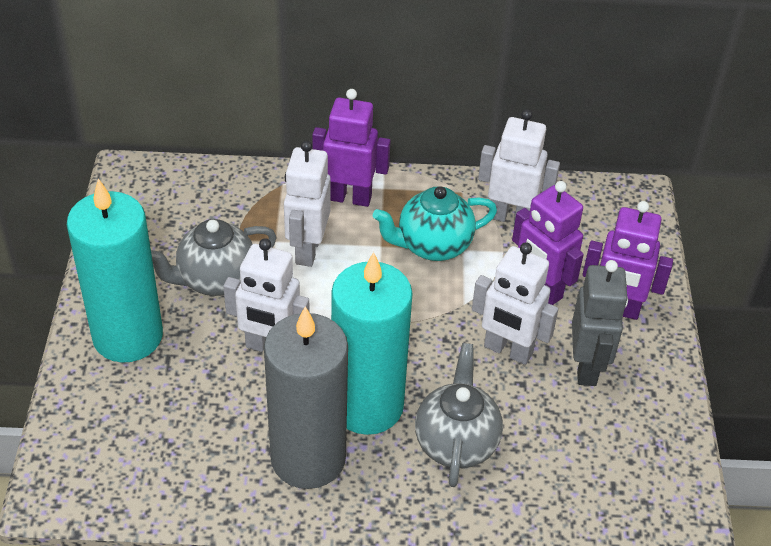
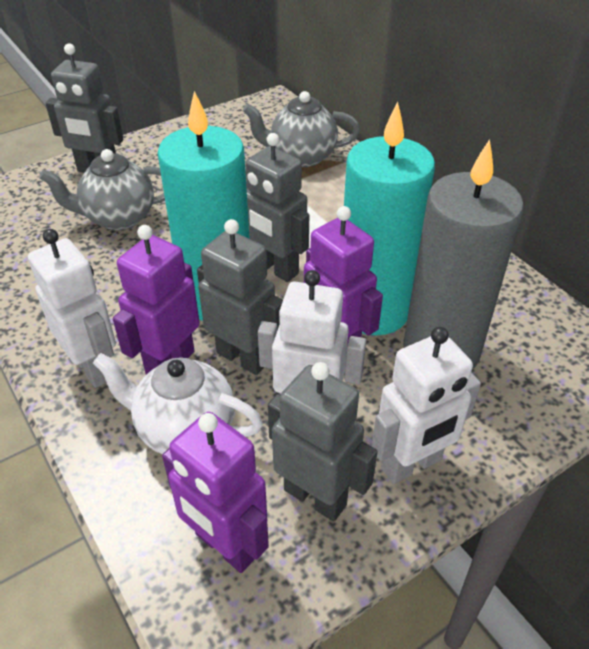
grey robot: 1 -> 4
turquoise teapot: 1 -> 0
white robot: 4 -> 3
white teapot: 0 -> 1

